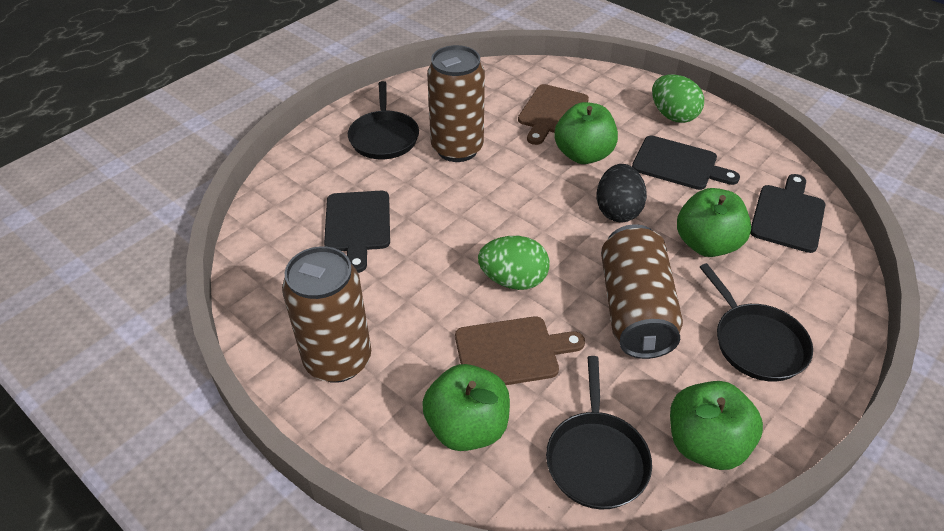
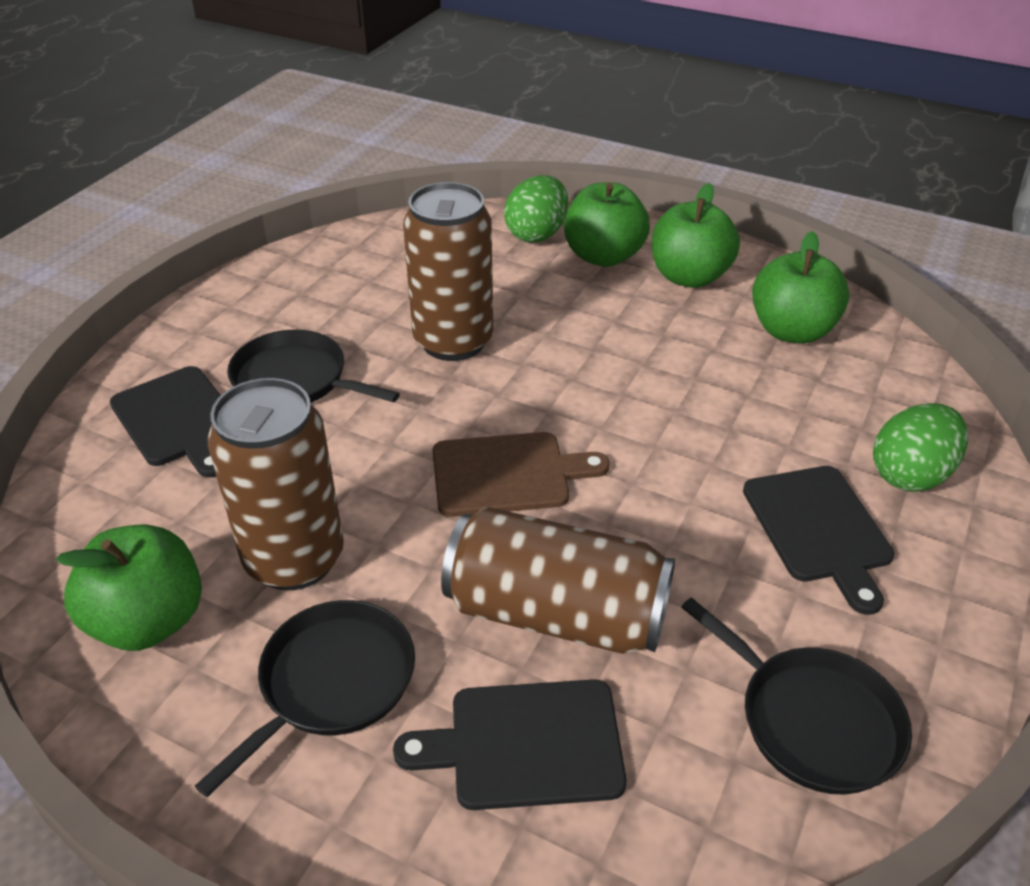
black egg: 1 -> 0
brown cutting board: 2 -> 1

